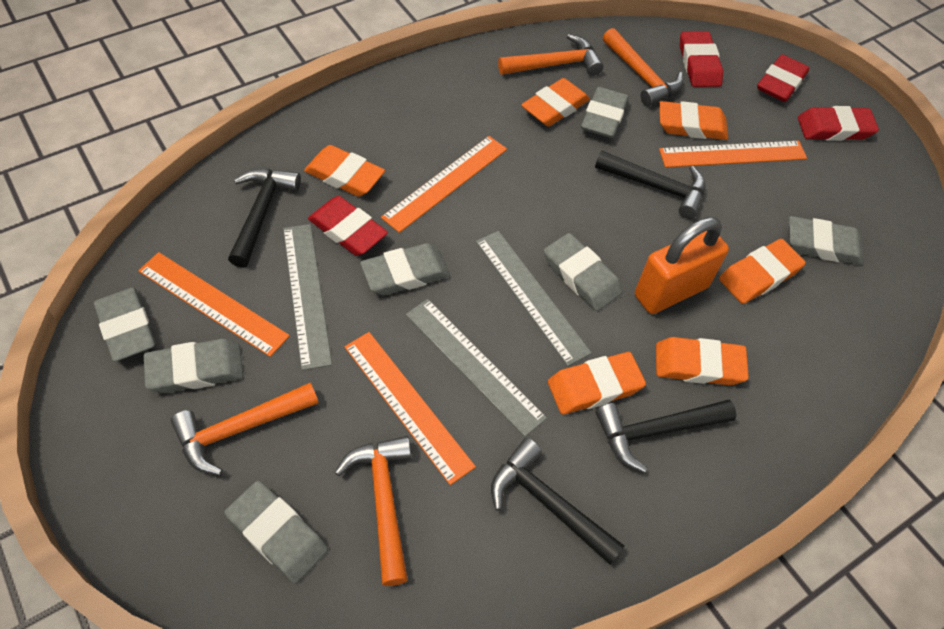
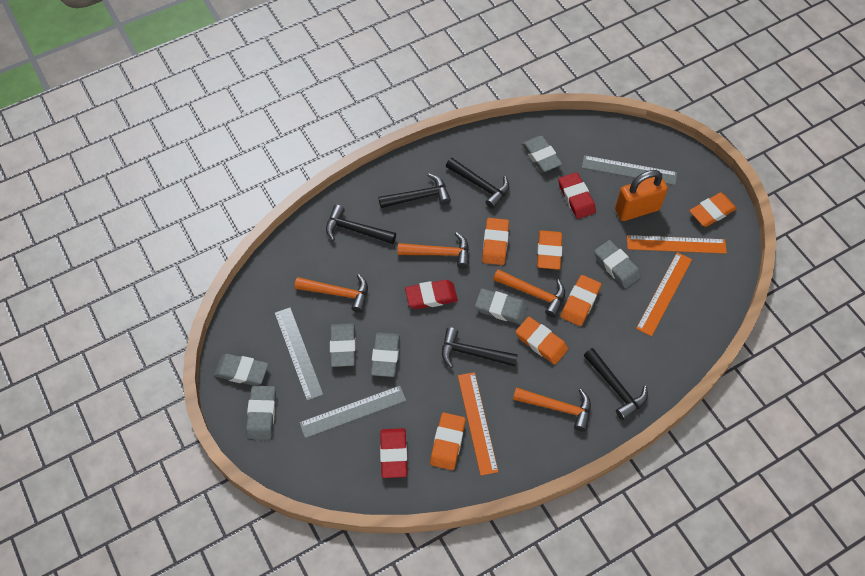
black hammer: 4 -> 5
orange ruler: 4 -> 3
red eraser: 4 -> 3

